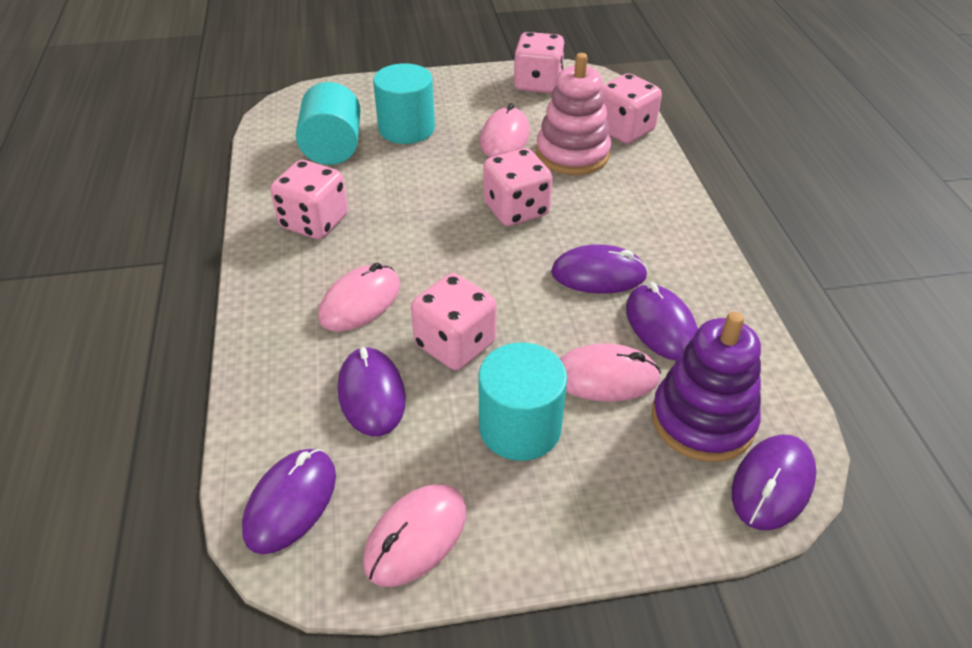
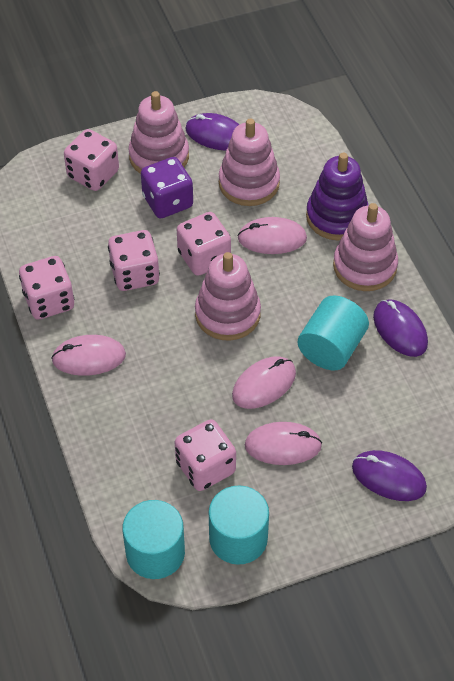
pink stacking toy: 1 -> 4
purple dice: 0 -> 1
purple mouse: 5 -> 3

